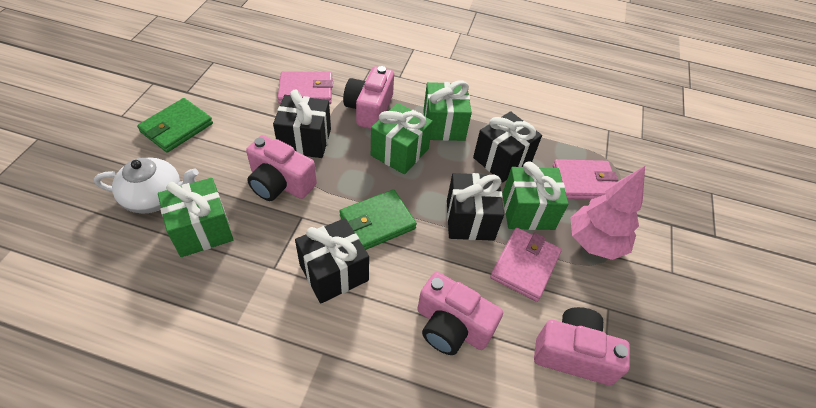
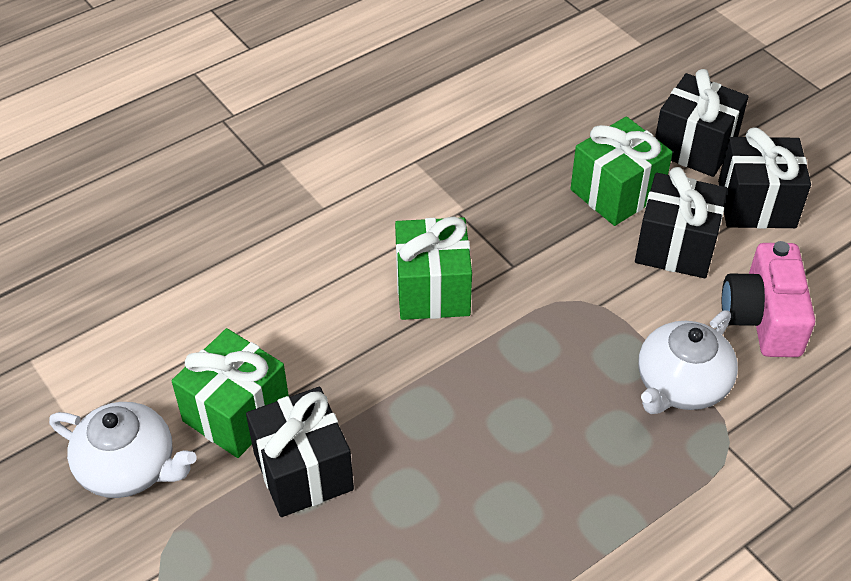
green gift: 4 -> 3
green wallet: 2 -> 0
pink camera: 4 -> 1
pink tree: 1 -> 0
pink wallet: 3 -> 0
white teapot: 1 -> 2

